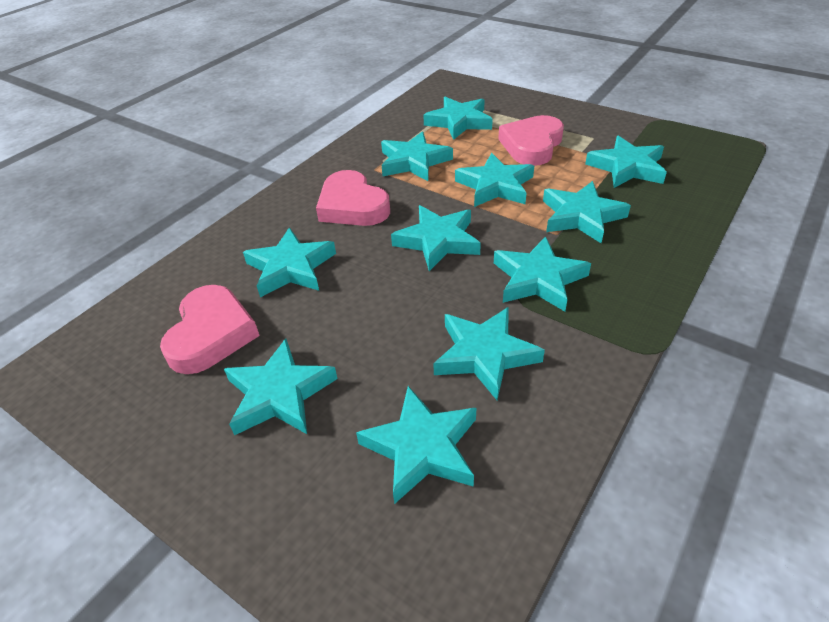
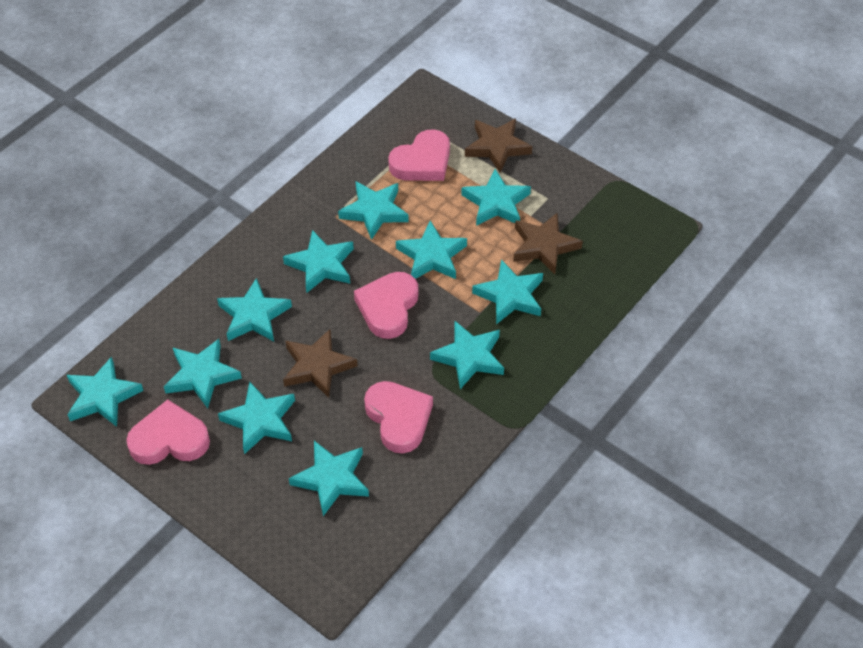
brown star: 0 -> 3
pink heart: 3 -> 4

